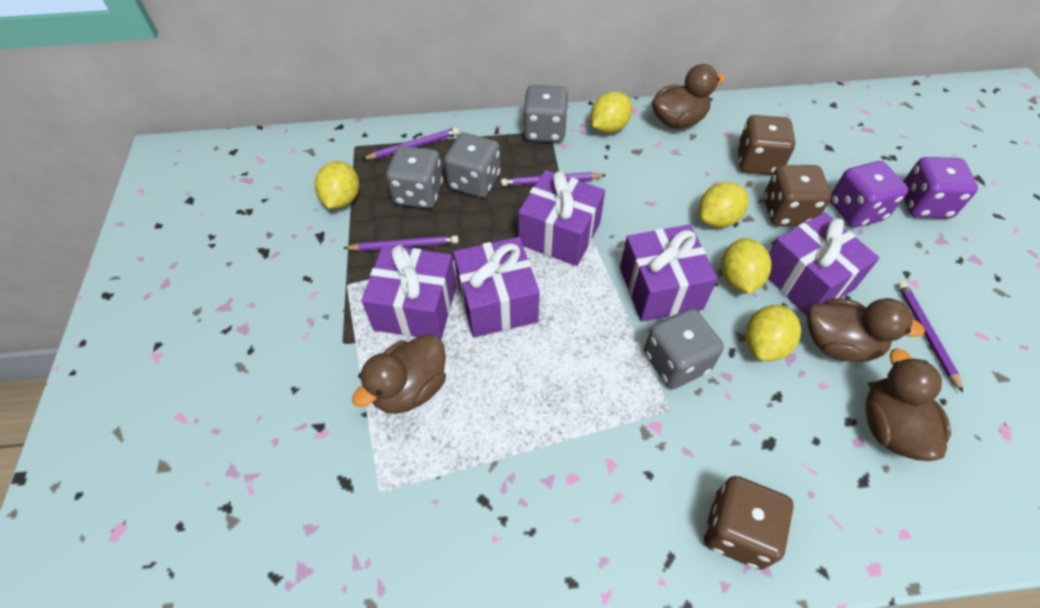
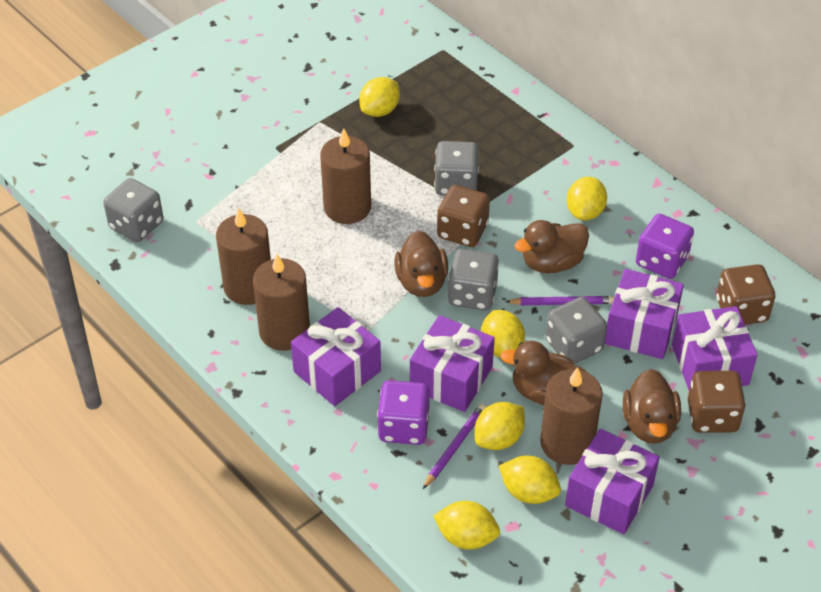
brown candle: 0 -> 4
purple pencil: 4 -> 2
yellow lemon: 5 -> 6

